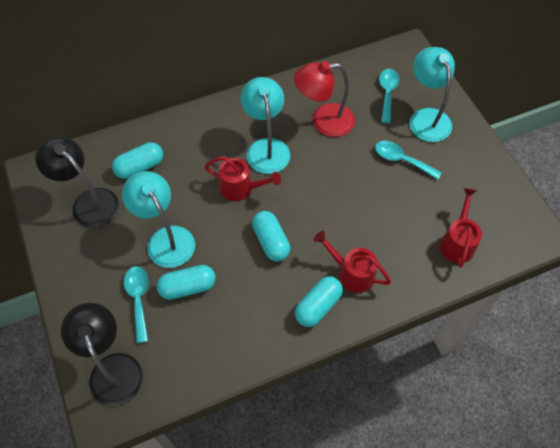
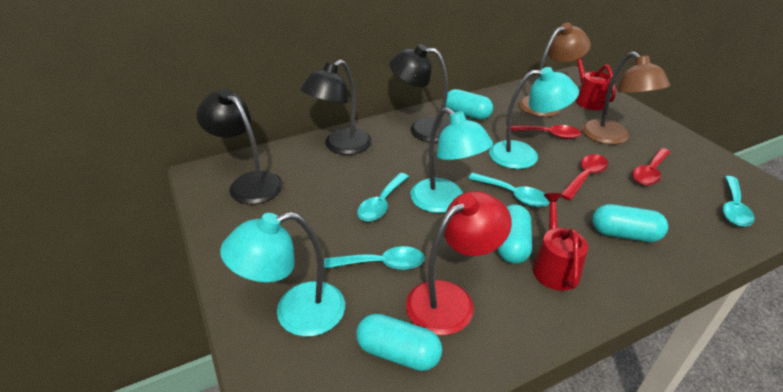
black lamp: 2 -> 3
brown lamp: 0 -> 2
red spoon: 0 -> 3
red watering can: 3 -> 2
turquoise spoon: 3 -> 4

